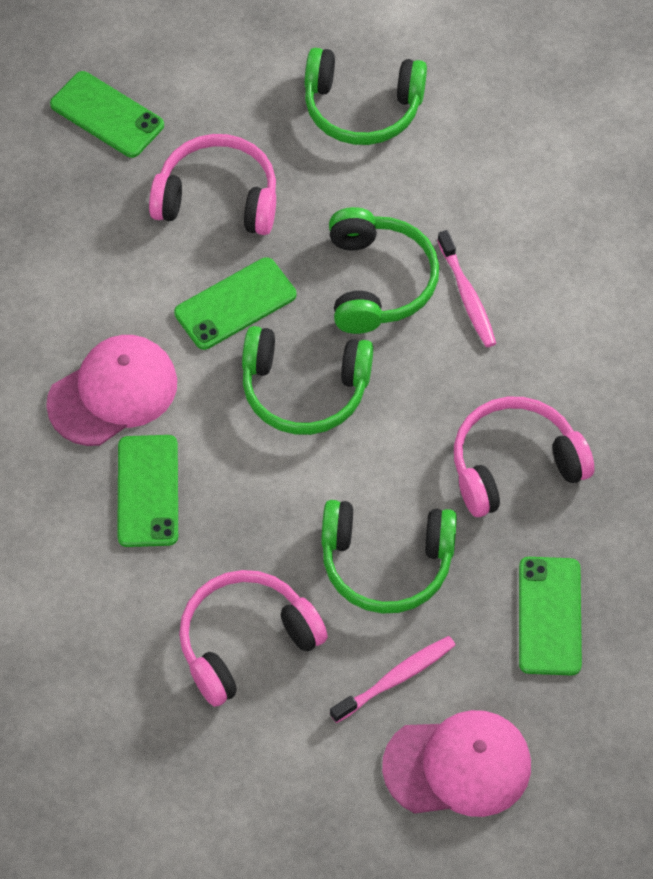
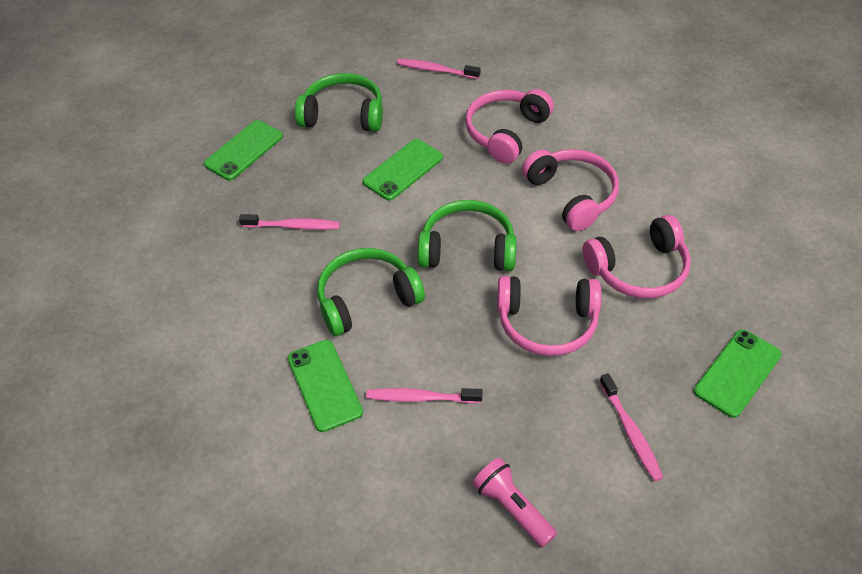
green headphones: 4 -> 3
pink cap: 2 -> 0
pink flashlight: 0 -> 1
pink headphones: 3 -> 4
pink toothbrush: 2 -> 4

